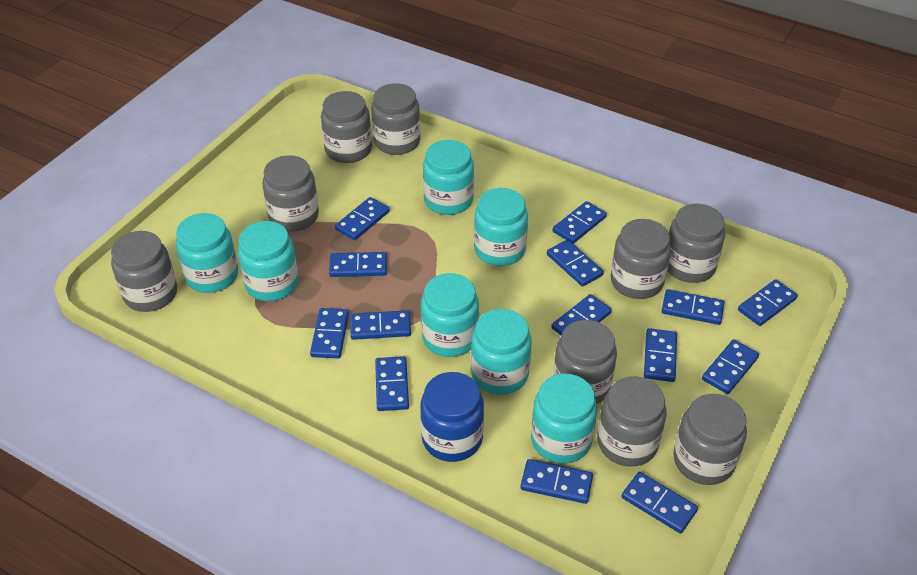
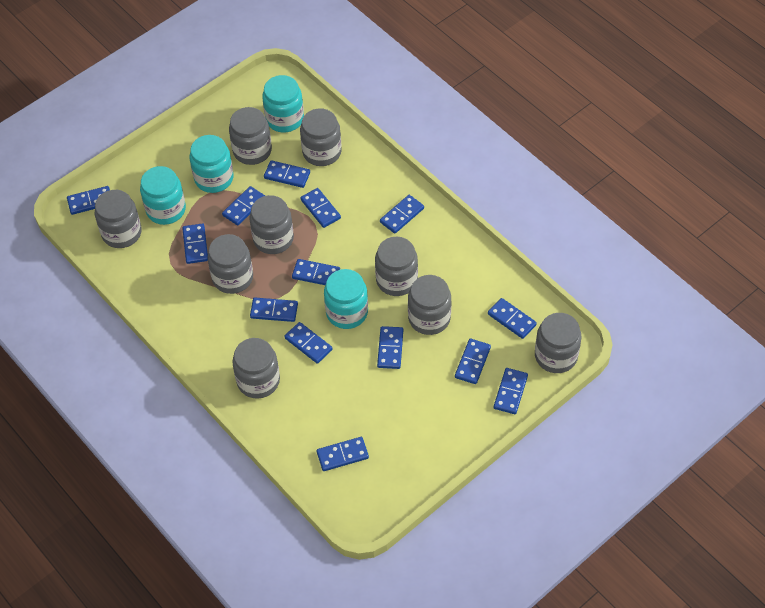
blue jar: 1 -> 0
turquoise jar: 7 -> 4

